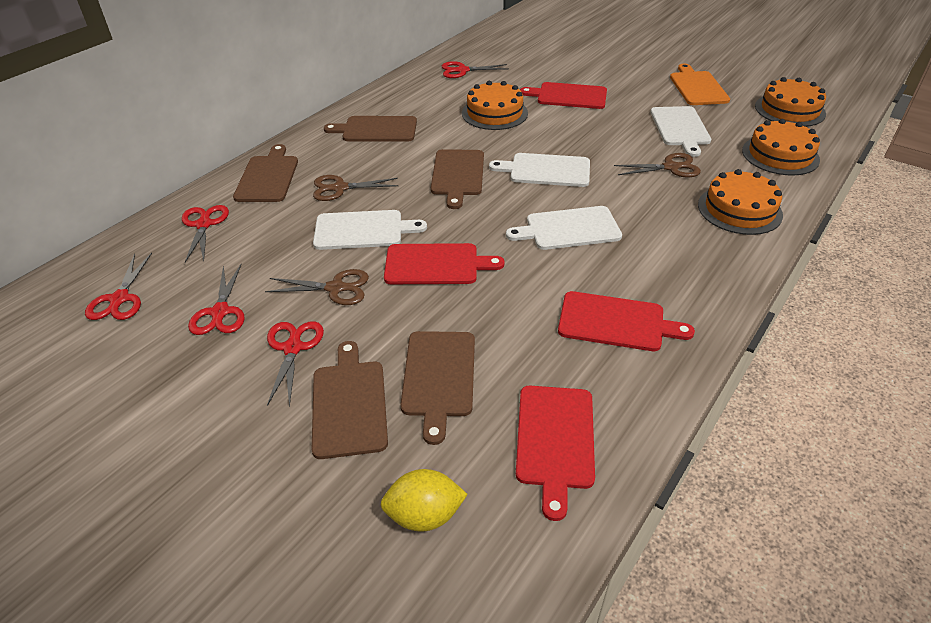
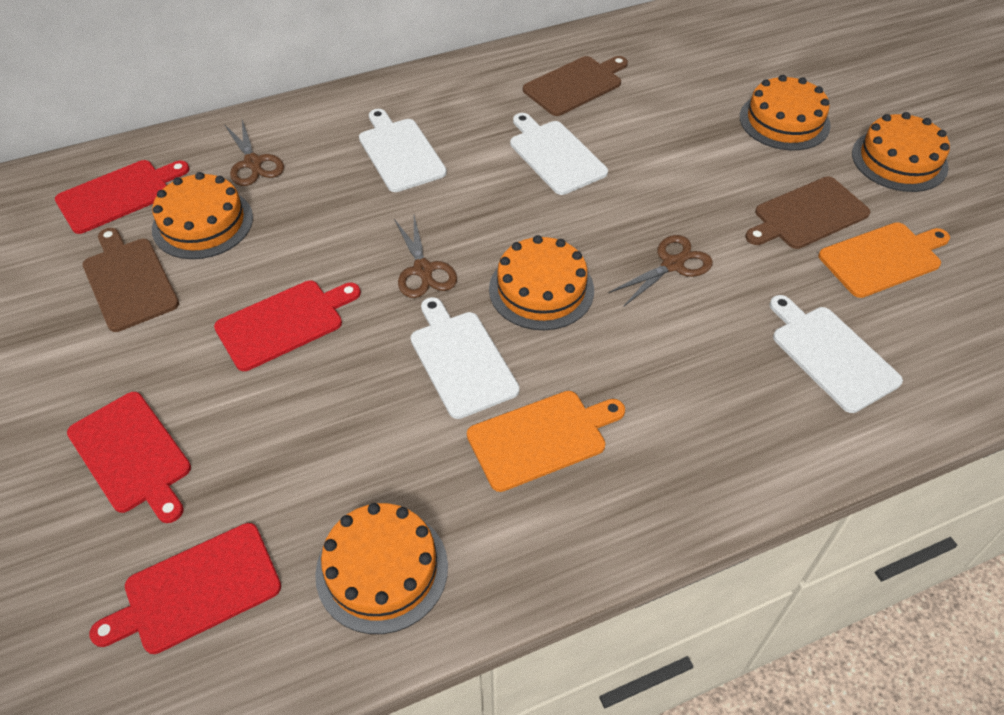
brown cutting board: 5 -> 3
orange cake: 4 -> 5
orange cutting board: 1 -> 2
red scissors: 5 -> 0
yellow lemon: 1 -> 0

